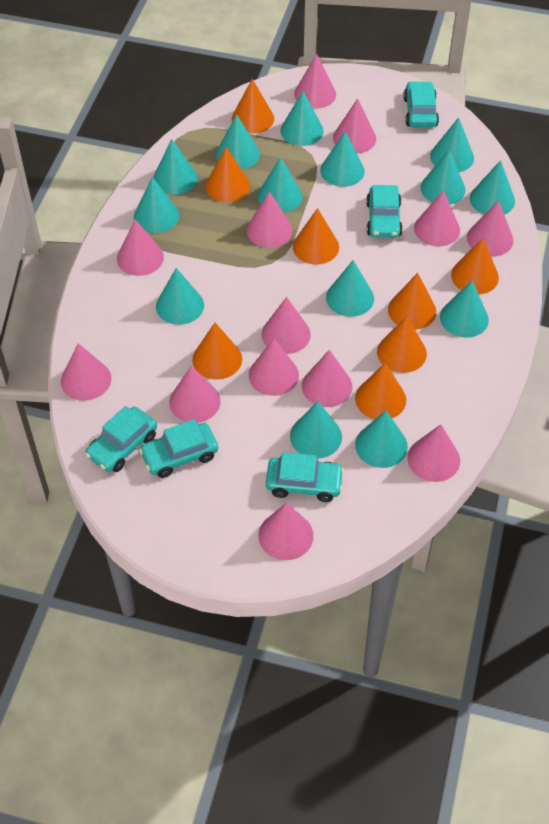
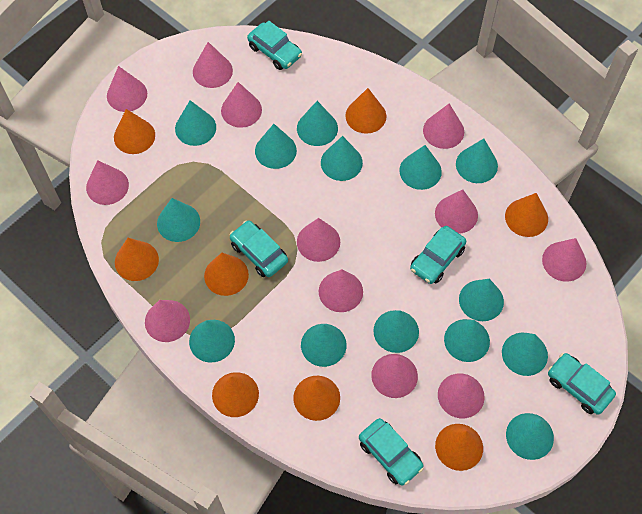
pink cone: 13 -> 12

